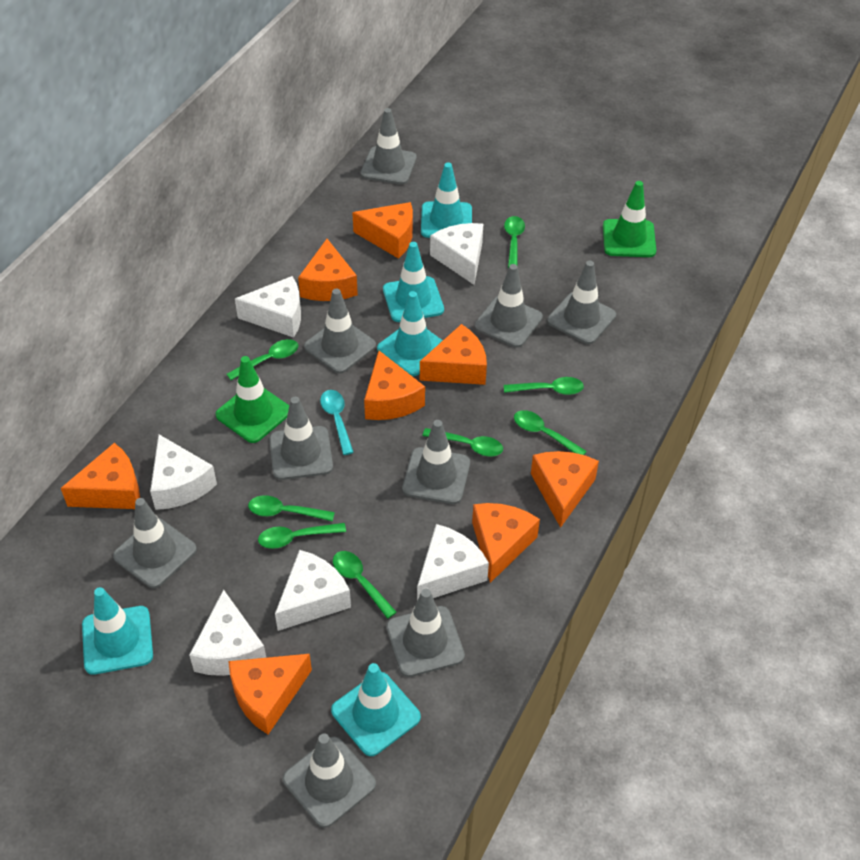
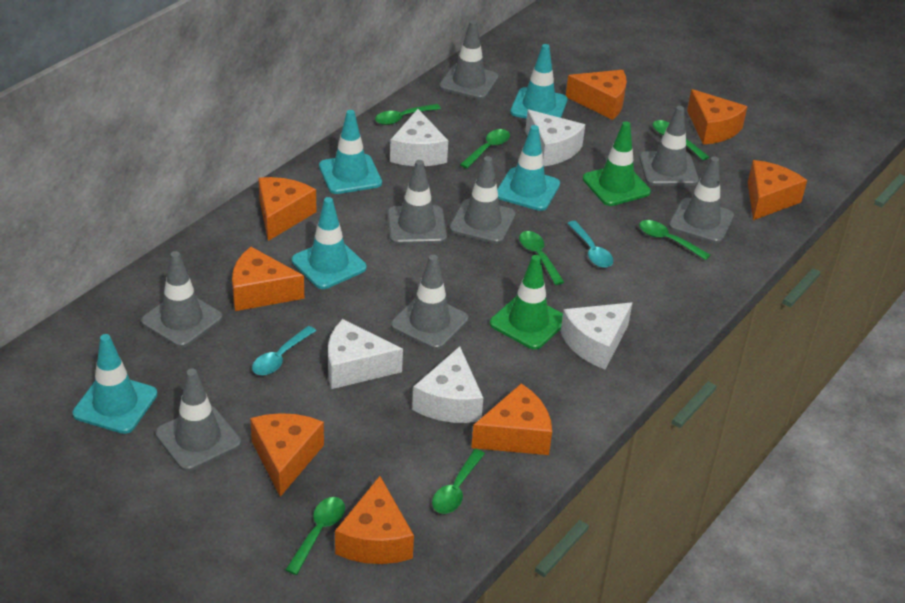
green spoon: 8 -> 7
grey traffic cone: 9 -> 8
turquoise spoon: 1 -> 2
white cheese: 6 -> 5

